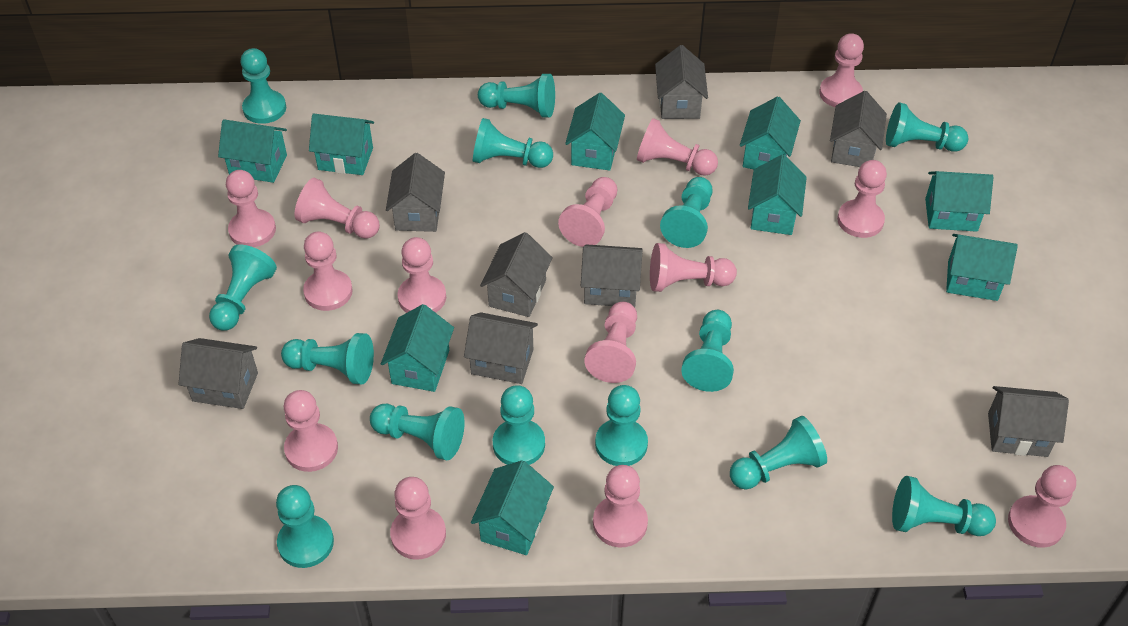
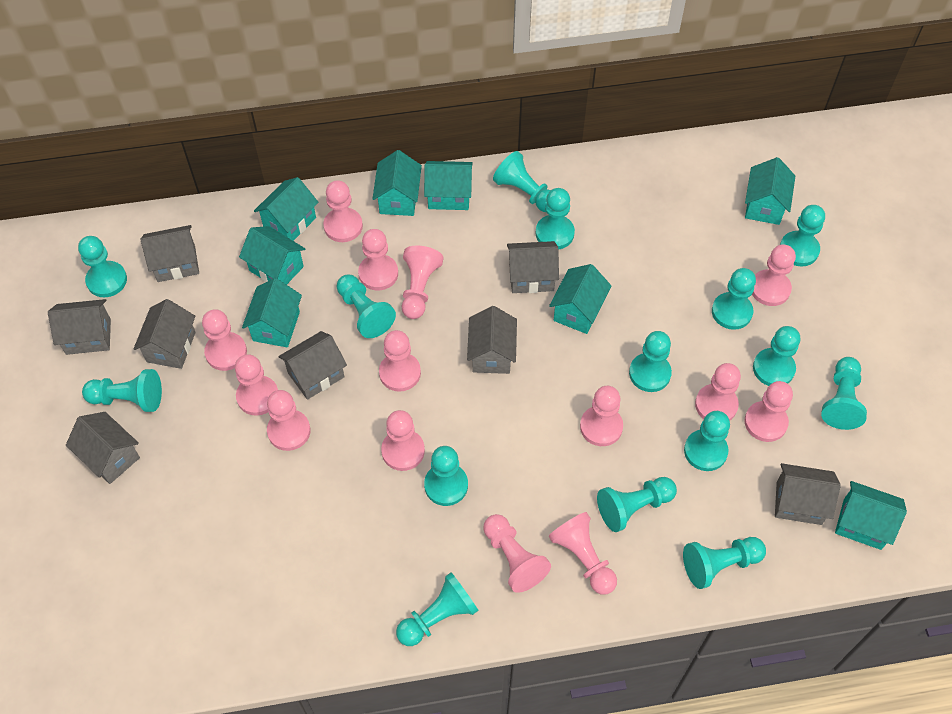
turquoise house: 9 -> 8
turquoise pawn: 14 -> 15

